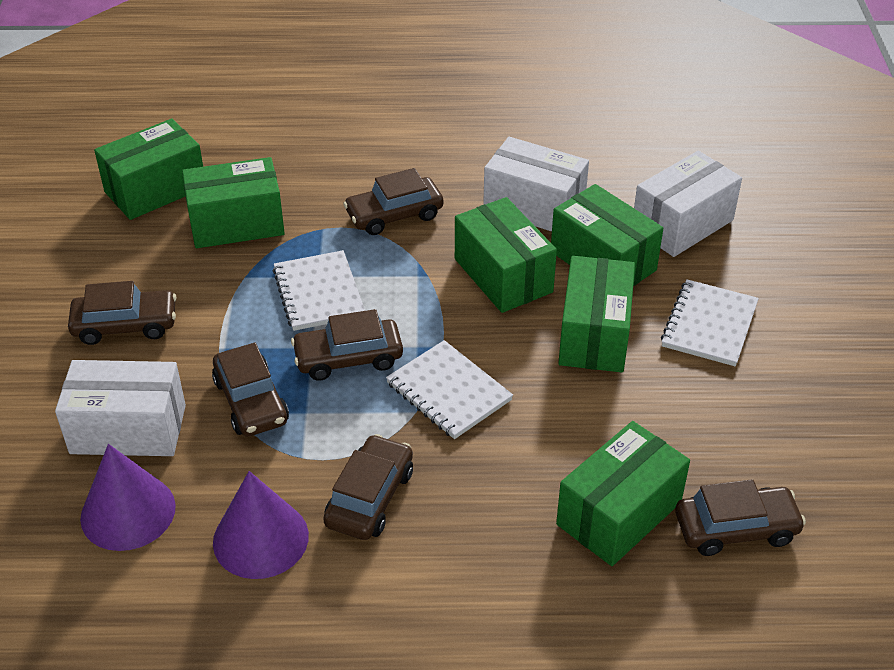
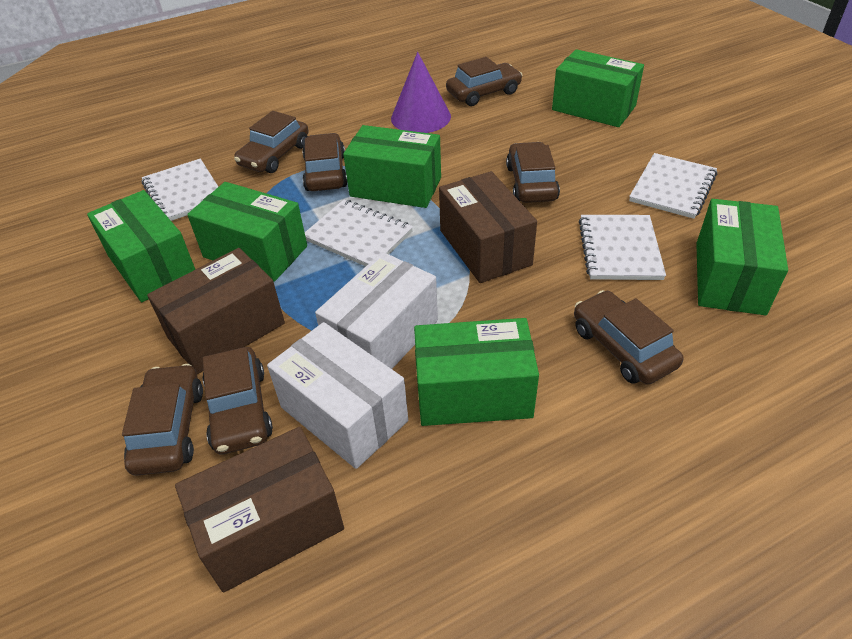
brown box: 0 -> 3
brown car: 6 -> 7
purple cone: 2 -> 1
white box: 3 -> 2
white notebook: 3 -> 4

